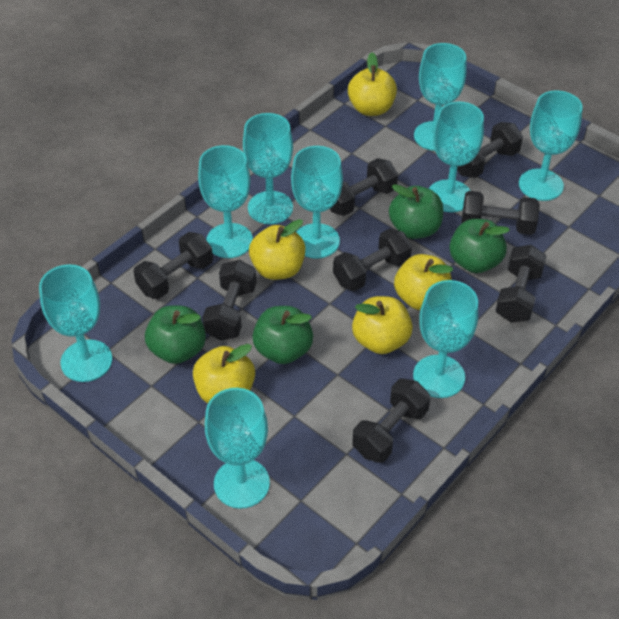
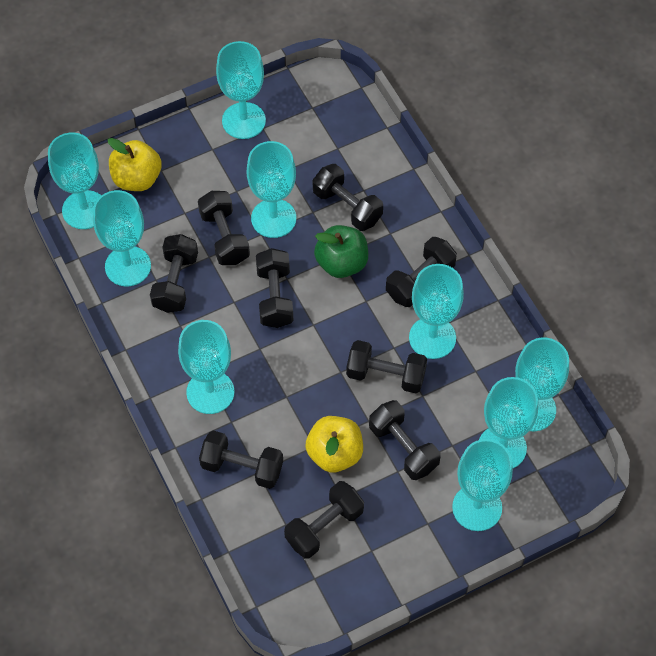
black dumbbell: 8 -> 9
green apple: 4 -> 1
yellow apple: 5 -> 2

